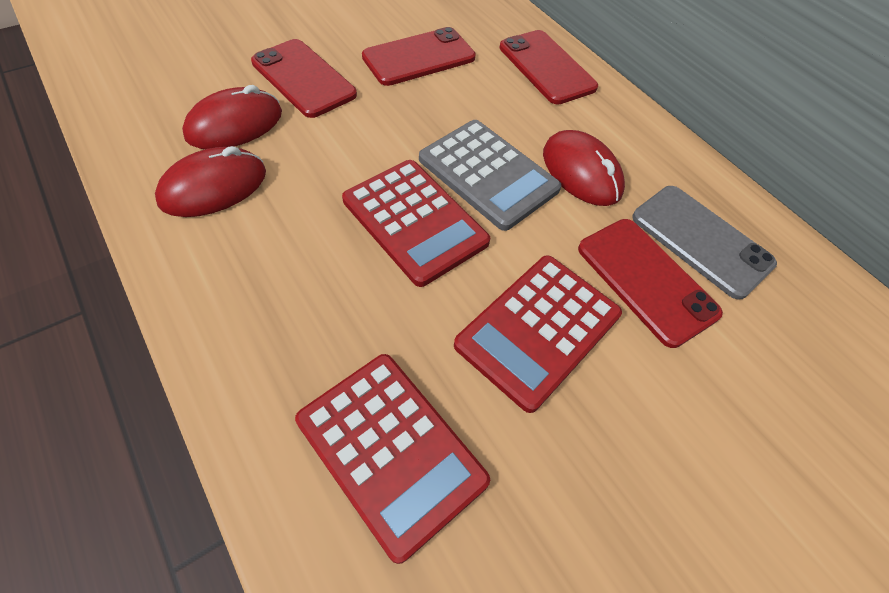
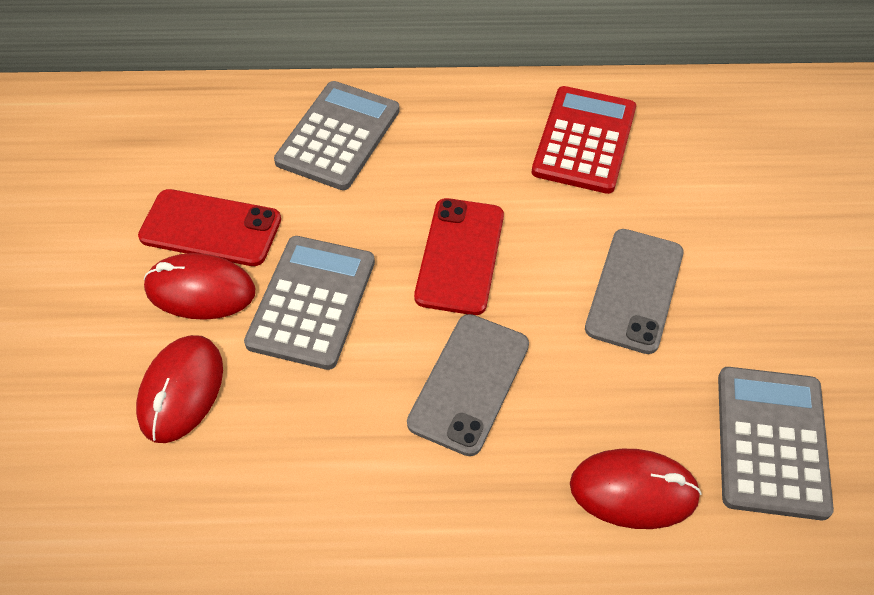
grey calculator: 1 -> 3
grey phone: 1 -> 2
red calculator: 3 -> 1
red phone: 4 -> 2

